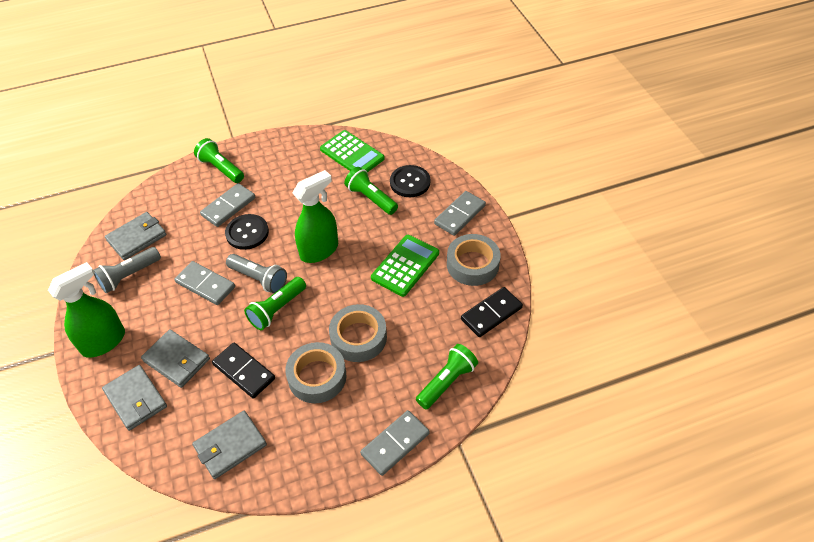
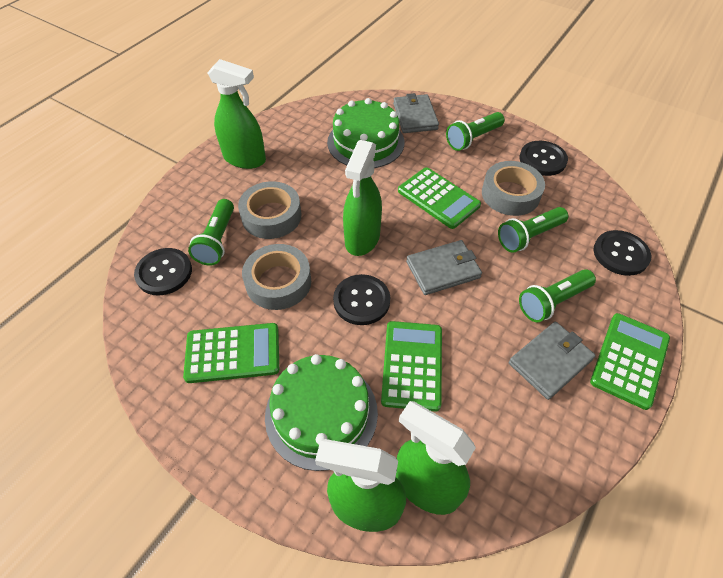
black button: 2 -> 4
black domino: 2 -> 0
green cake: 0 -> 2
green calculator: 2 -> 4
green spray bottle: 2 -> 4
grey domino: 4 -> 0
grey flashlight: 2 -> 0
grey wallet: 4 -> 3

